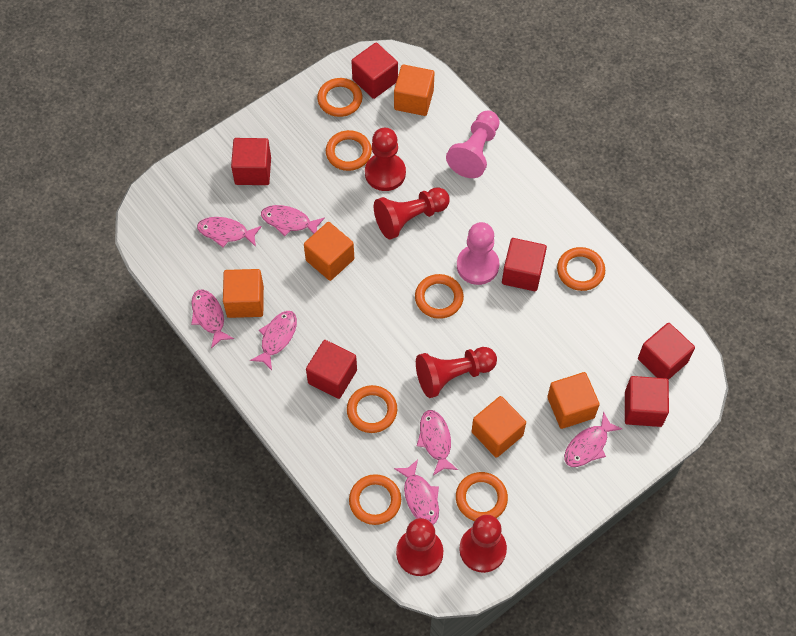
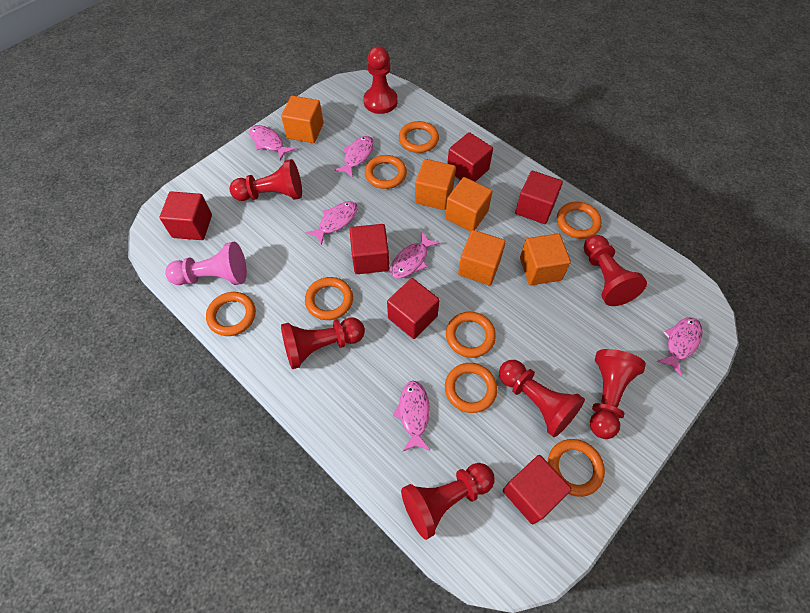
orange ring: 7 -> 8
pink fish: 7 -> 6
pink pawn: 2 -> 1
red pawn: 5 -> 7

